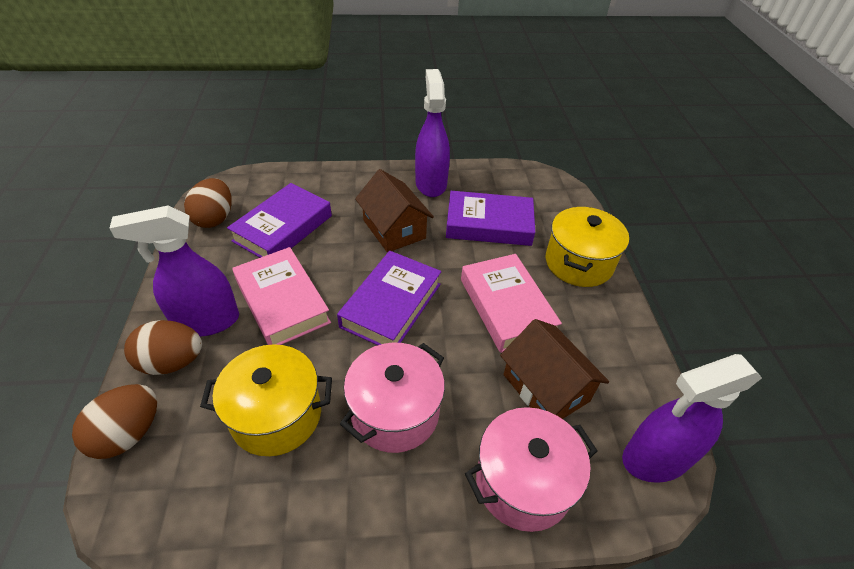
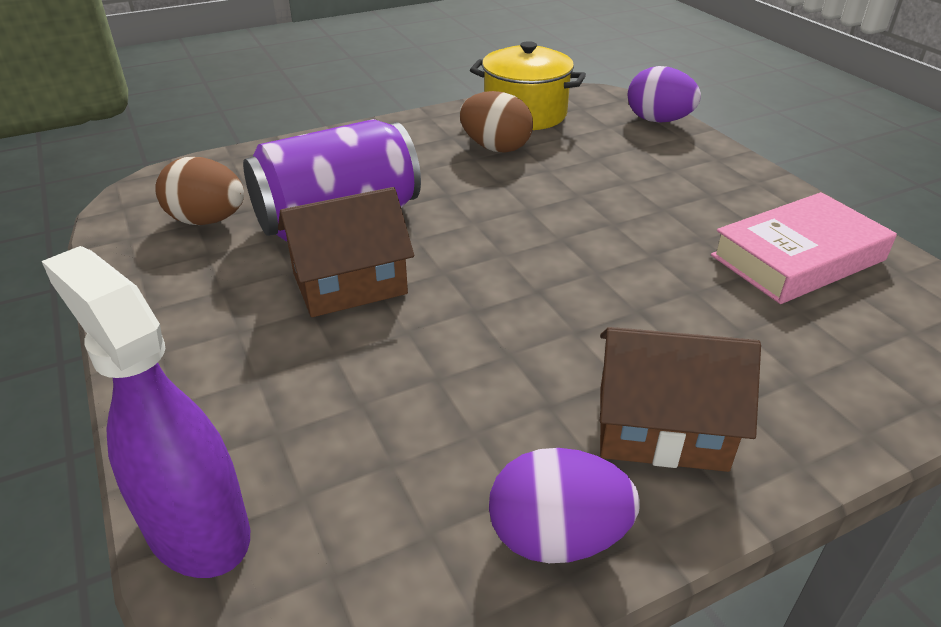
brown egg: 3 -> 2
pink book: 2 -> 1
pink pot: 2 -> 0
purple book: 3 -> 0
purple can: 0 -> 1
purple egg: 0 -> 2
purple spray bottle: 3 -> 1
yellow pot: 2 -> 1

